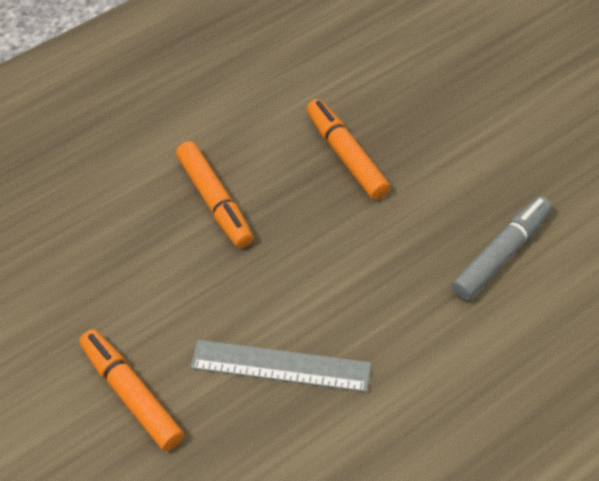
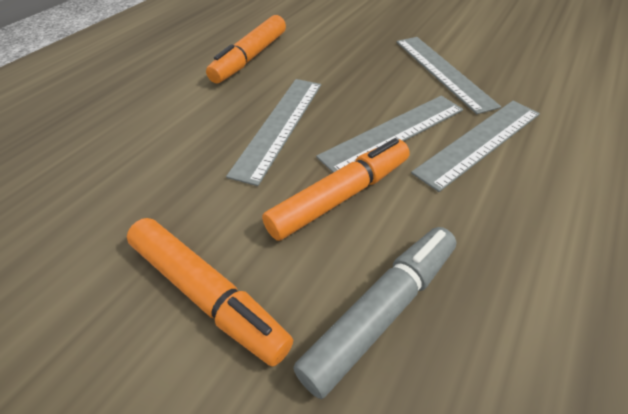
grey ruler: 1 -> 4

